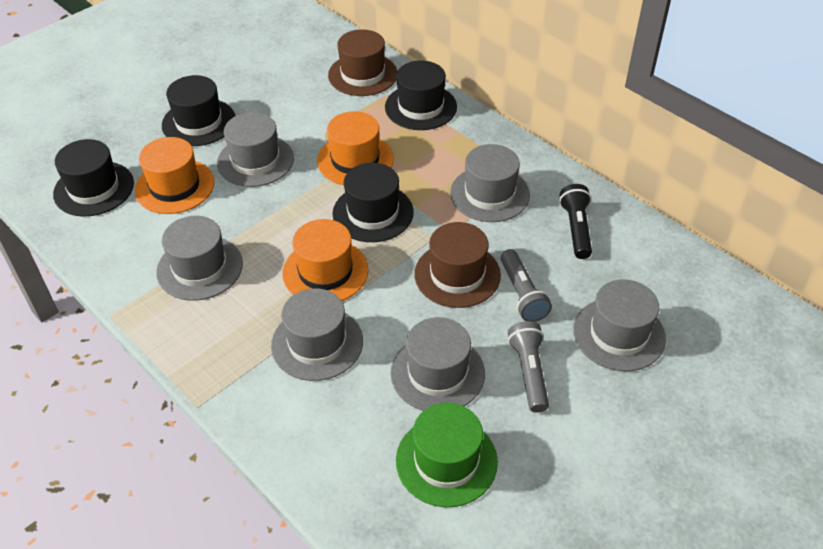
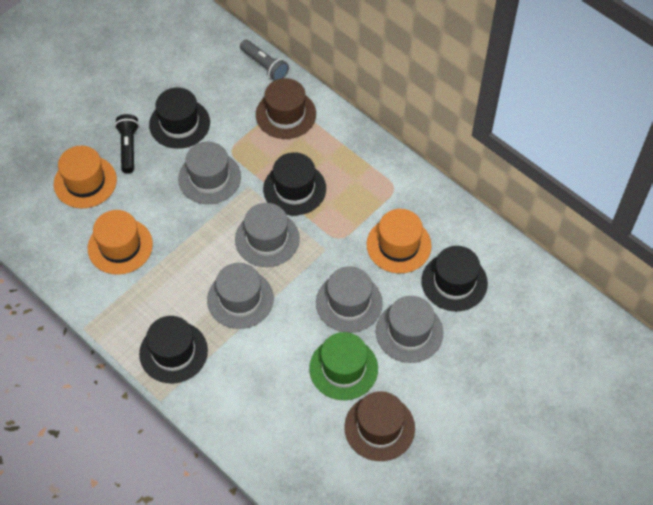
grey flashlight: 2 -> 1
grey hat: 6 -> 5

